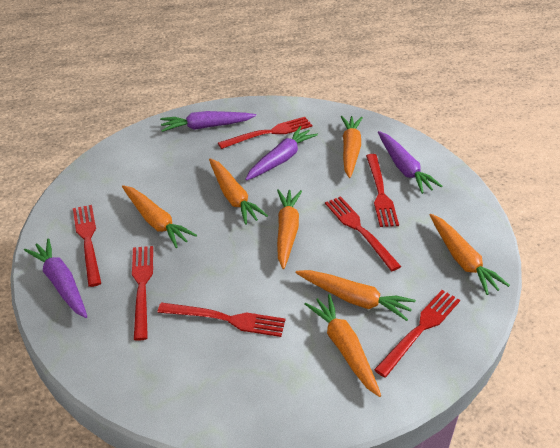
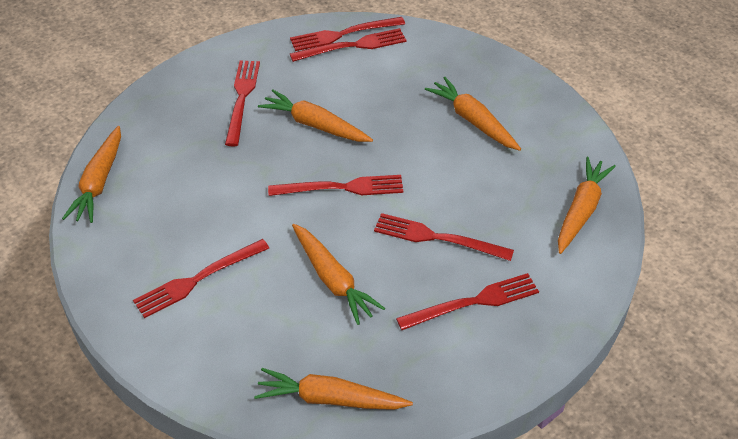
orange carrot: 7 -> 6
purple carrot: 4 -> 0

